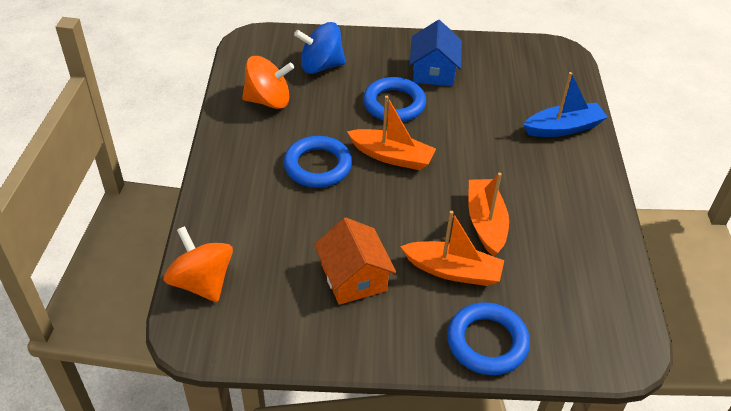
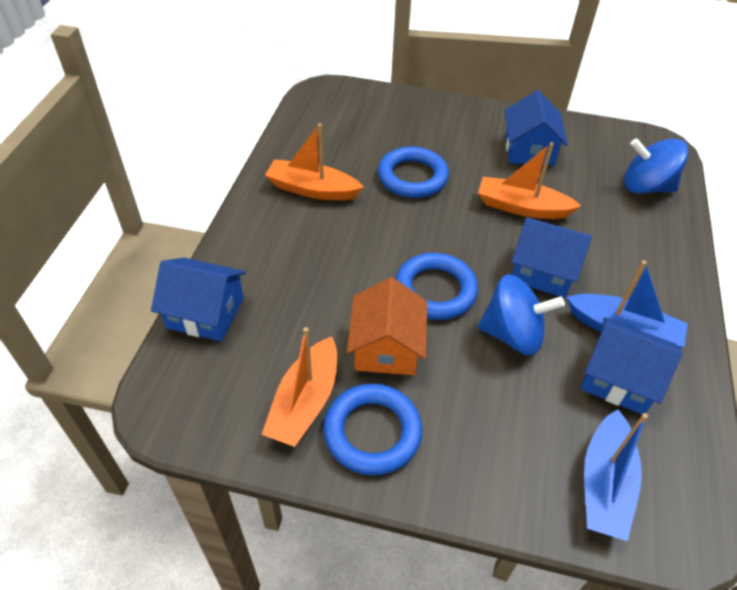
blue boat: 1 -> 2
blue house: 1 -> 4
blue spinning top: 1 -> 2
orange spinning top: 2 -> 0

